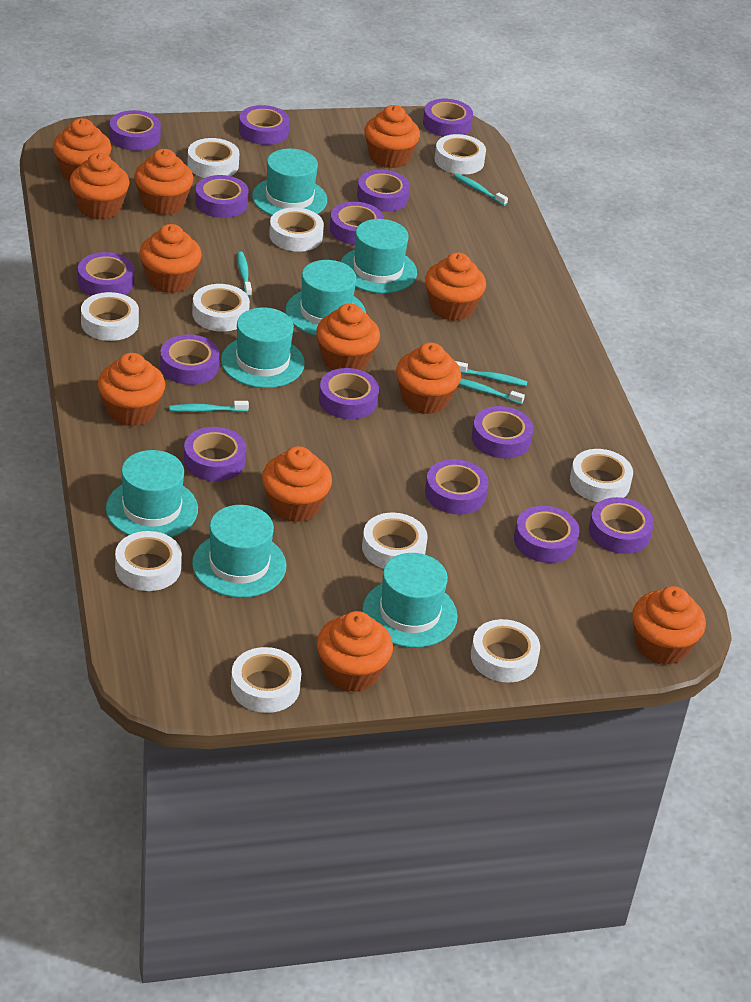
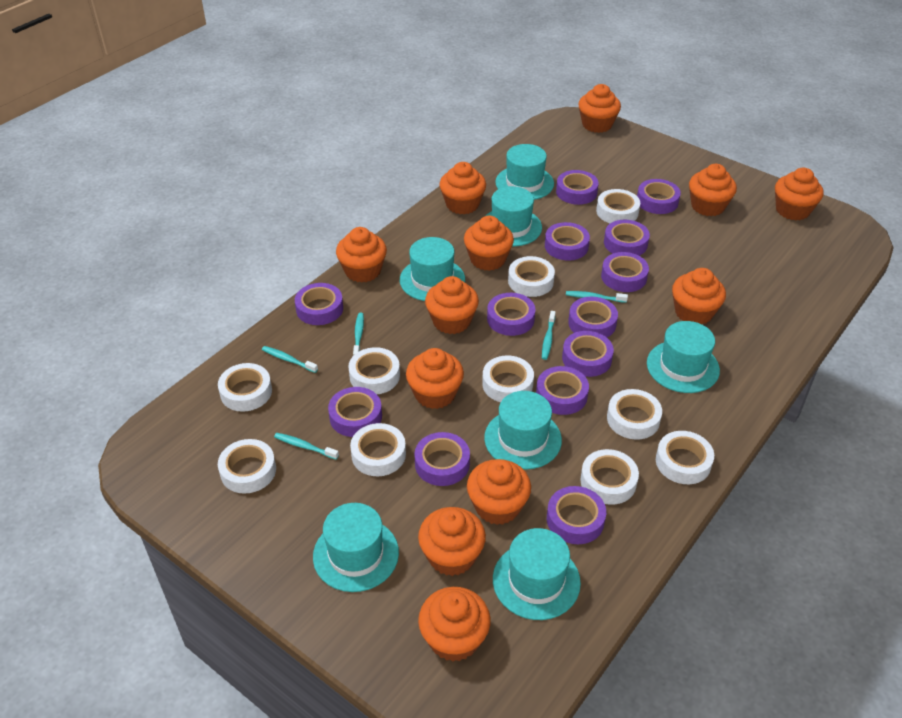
purple tape: 14 -> 13

